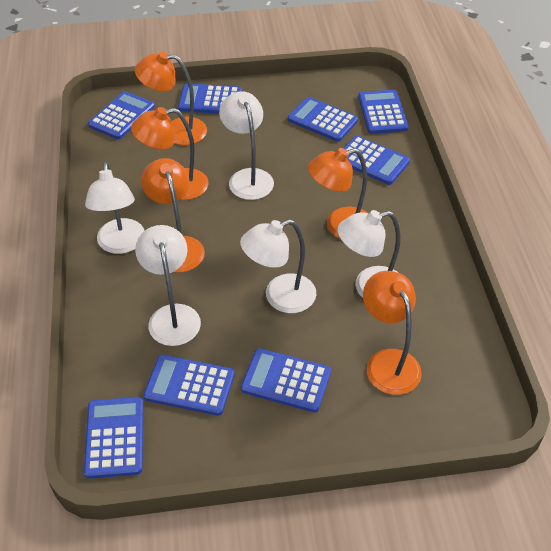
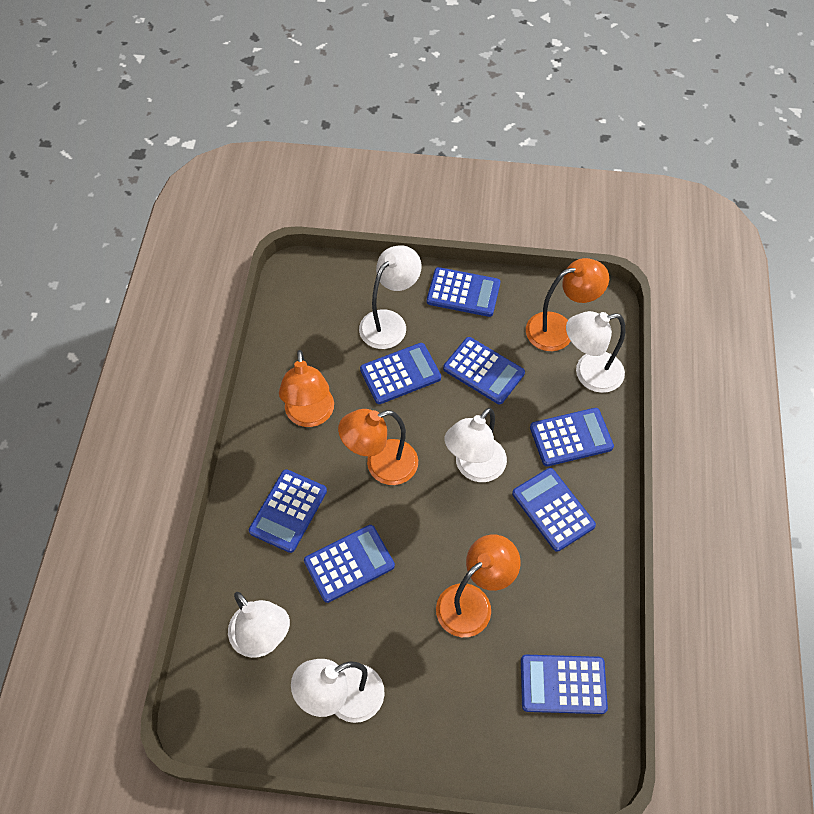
orange lamp: 5 -> 4

